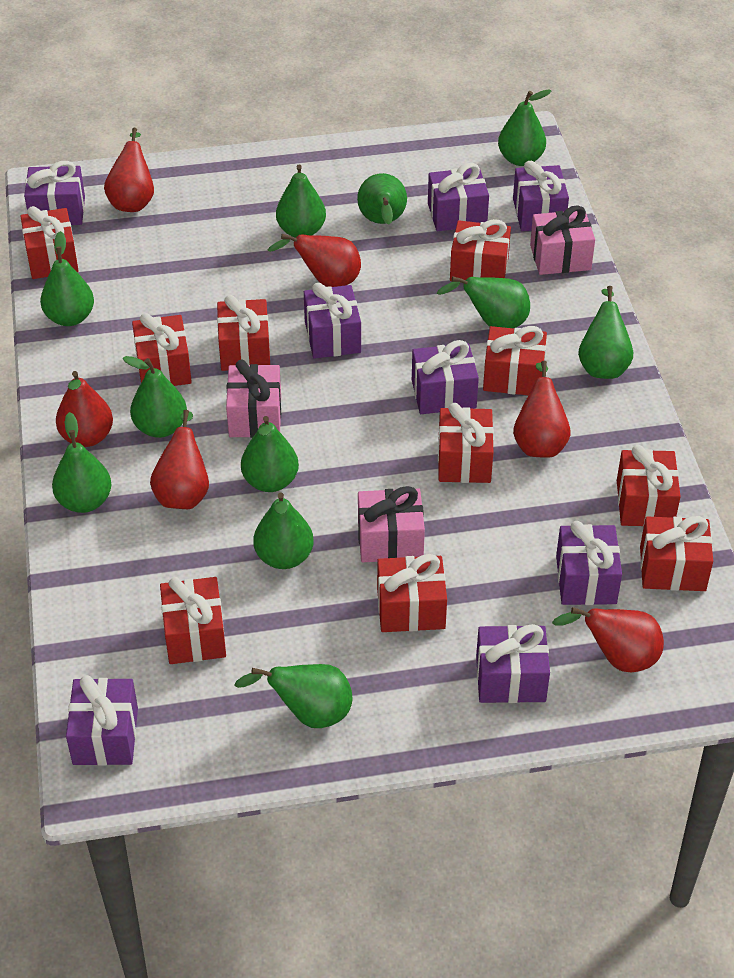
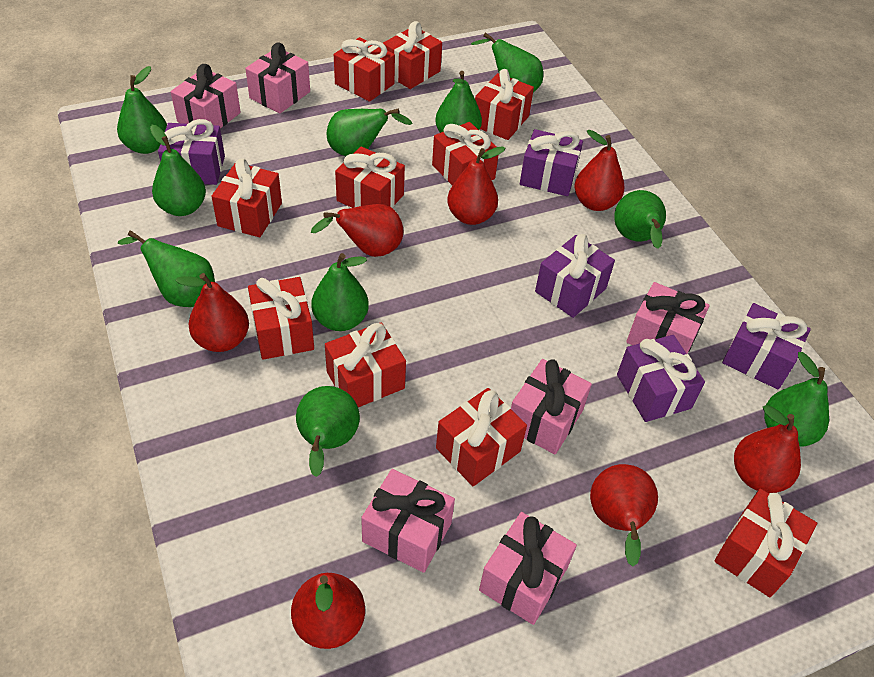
green pear: 11 -> 10
pink gift: 3 -> 6
purple gift: 8 -> 5
red pear: 6 -> 7

